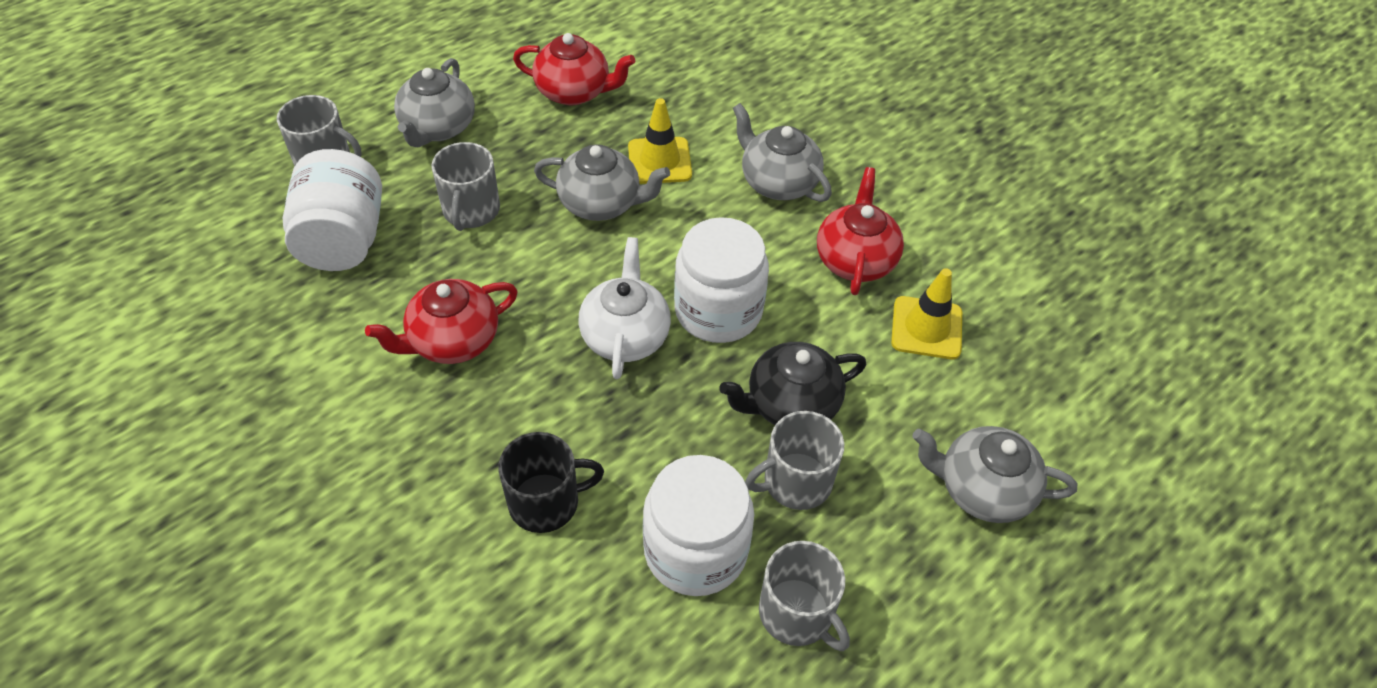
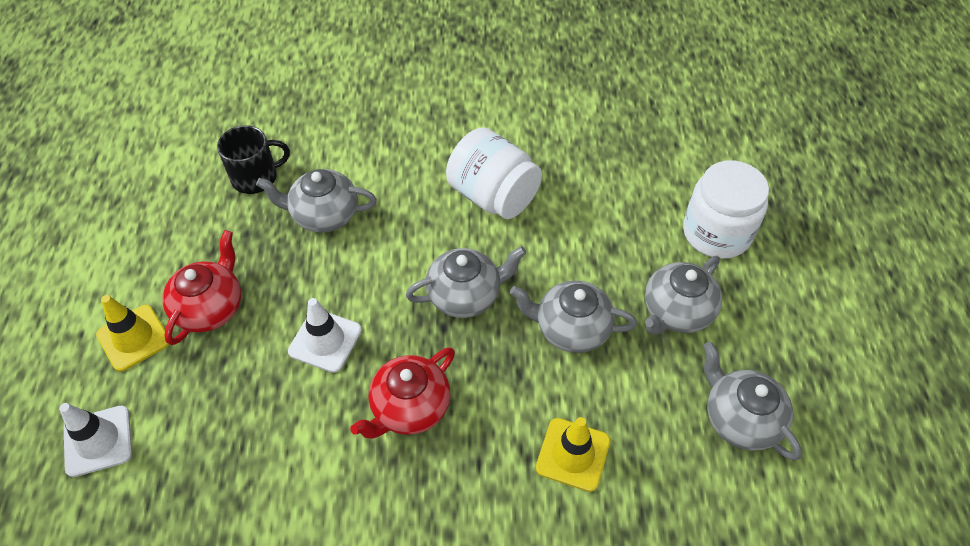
black teapot: 1 -> 0
grey mug: 4 -> 0
grey teapot: 4 -> 5
red teapot: 3 -> 2
white jar: 3 -> 2
white teapot: 1 -> 0
white traffic cone: 0 -> 2

